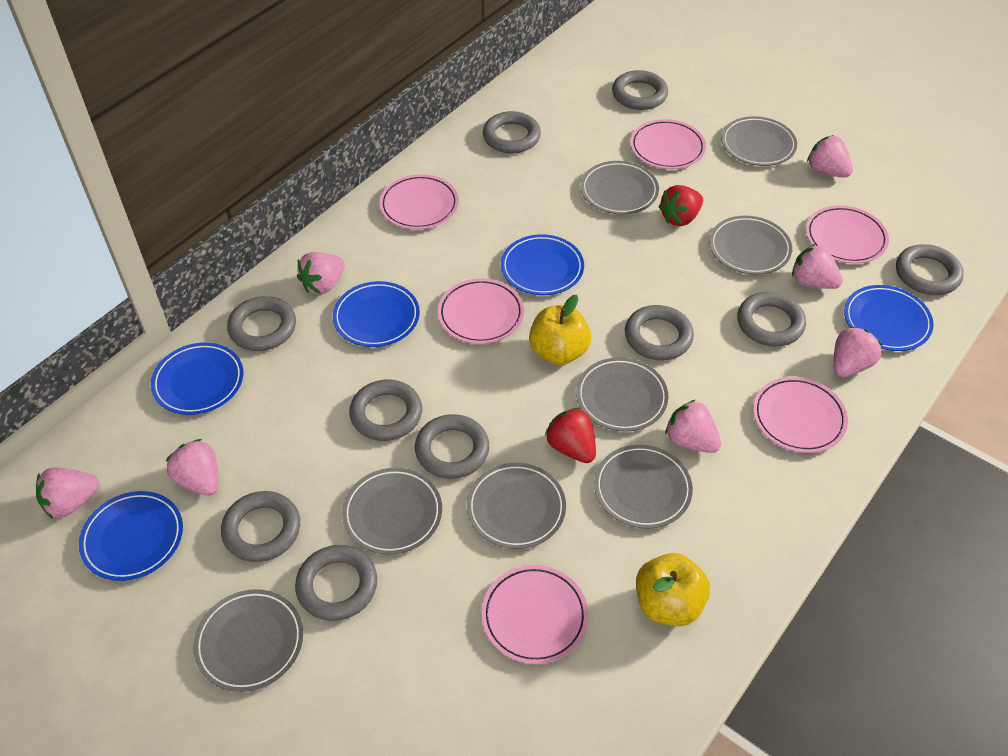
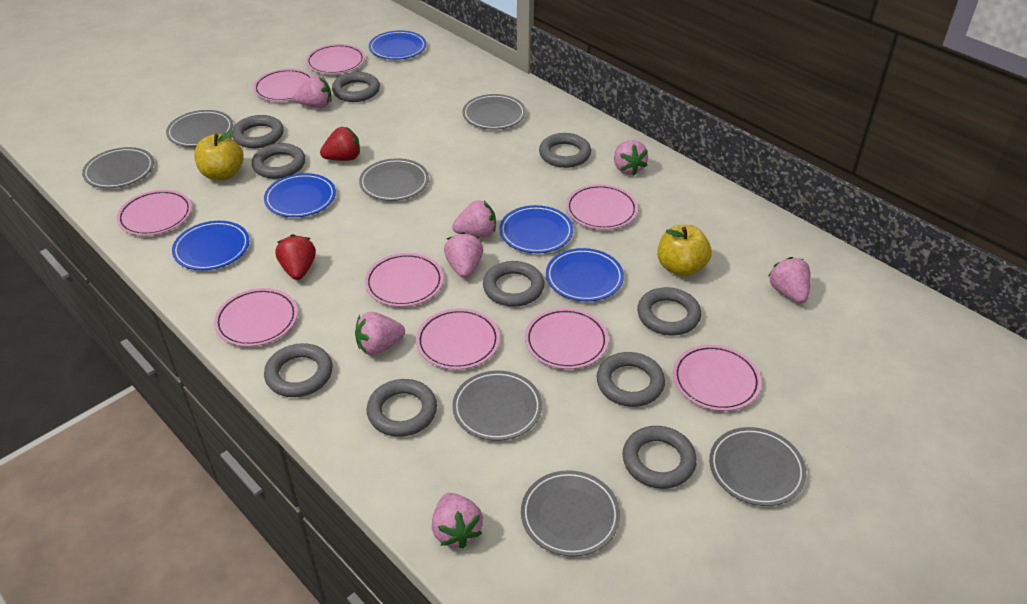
grey plate: 8 -> 7
pink plate: 6 -> 9

